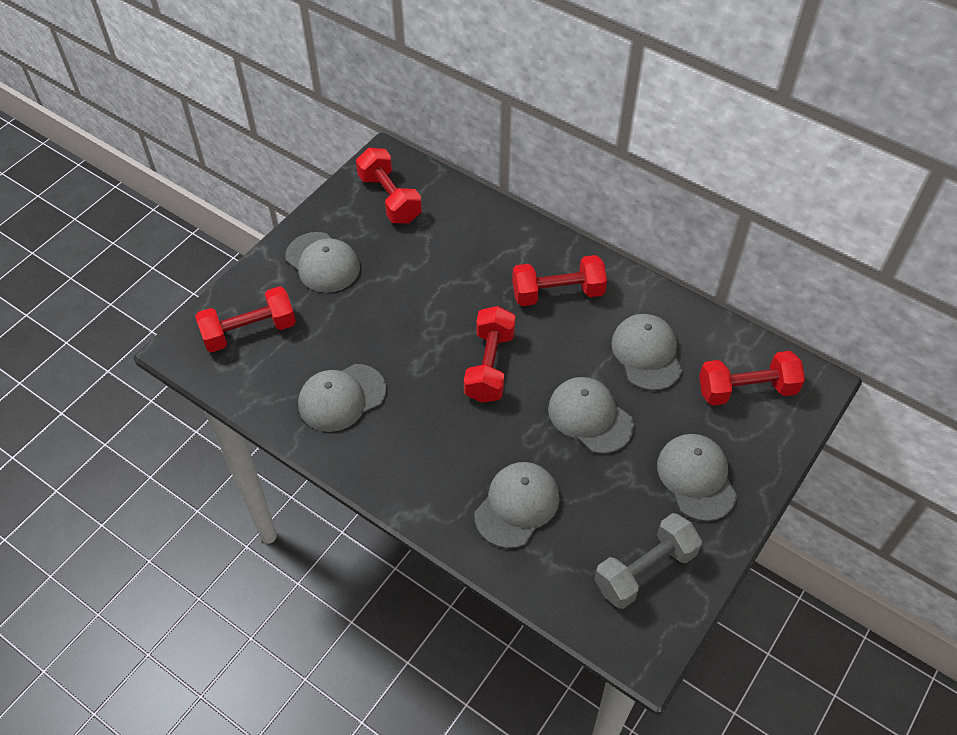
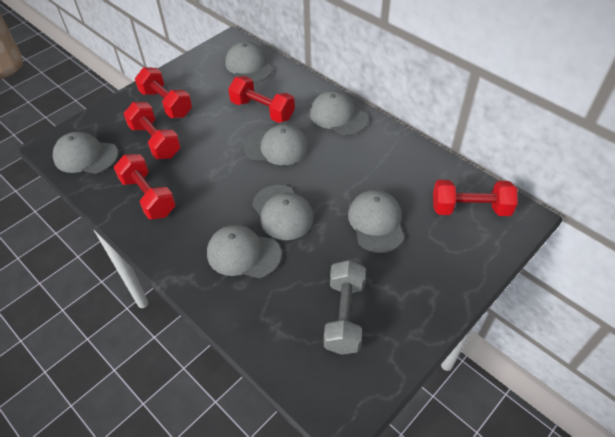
grey cap: 6 -> 7

